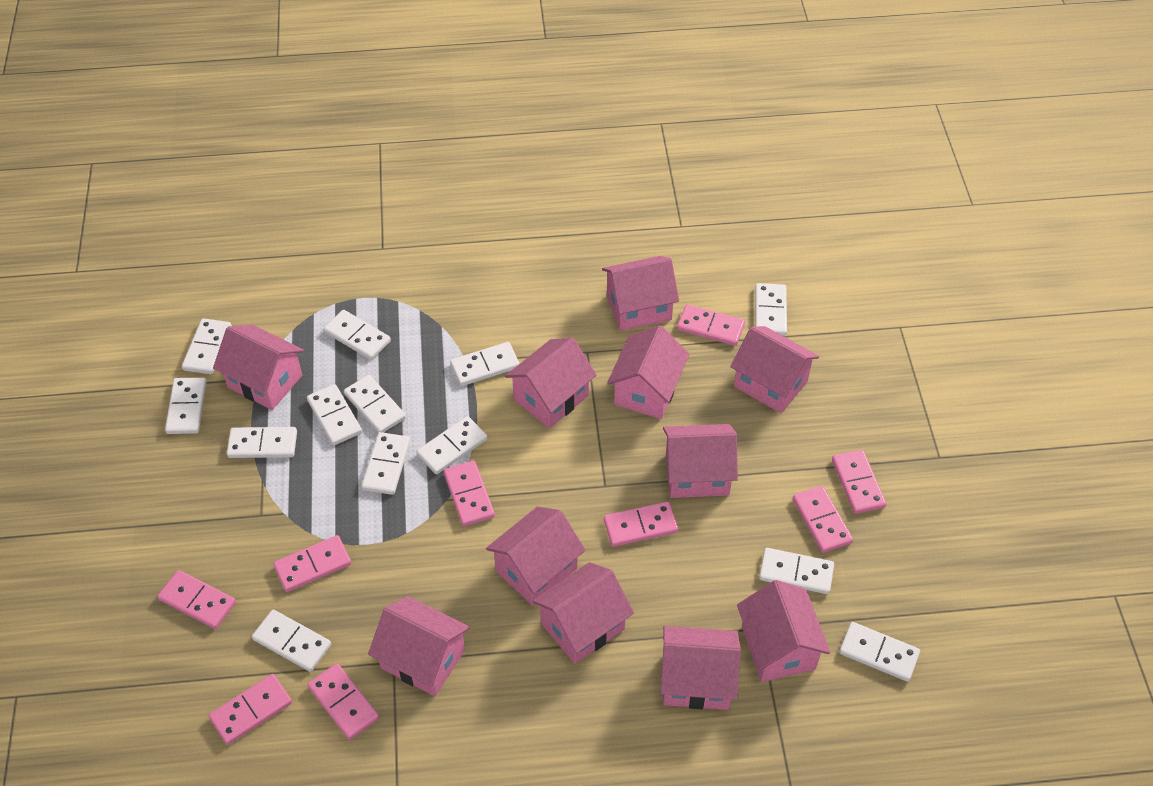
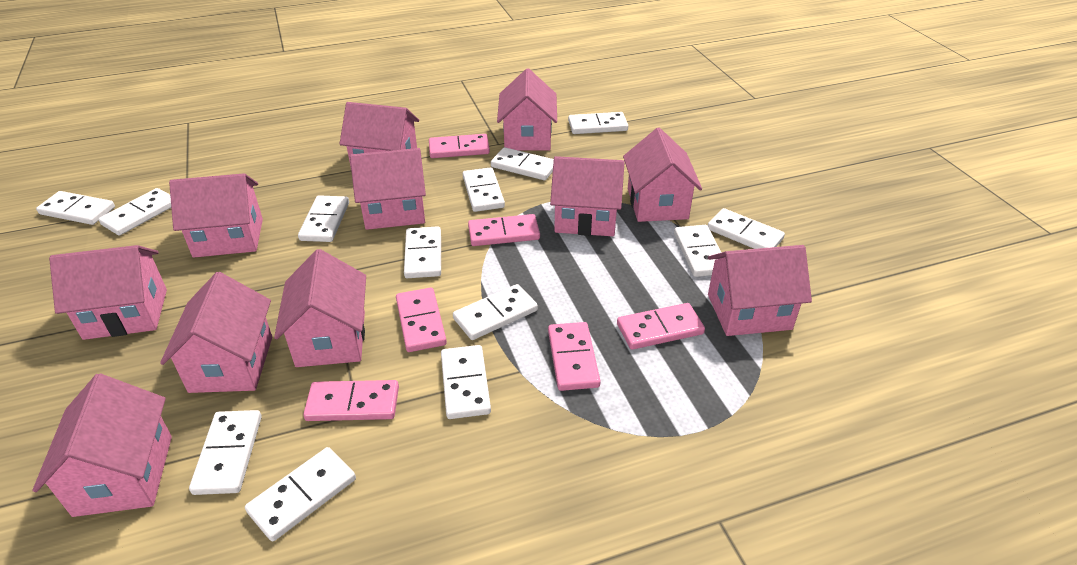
pink domino: 9 -> 6

